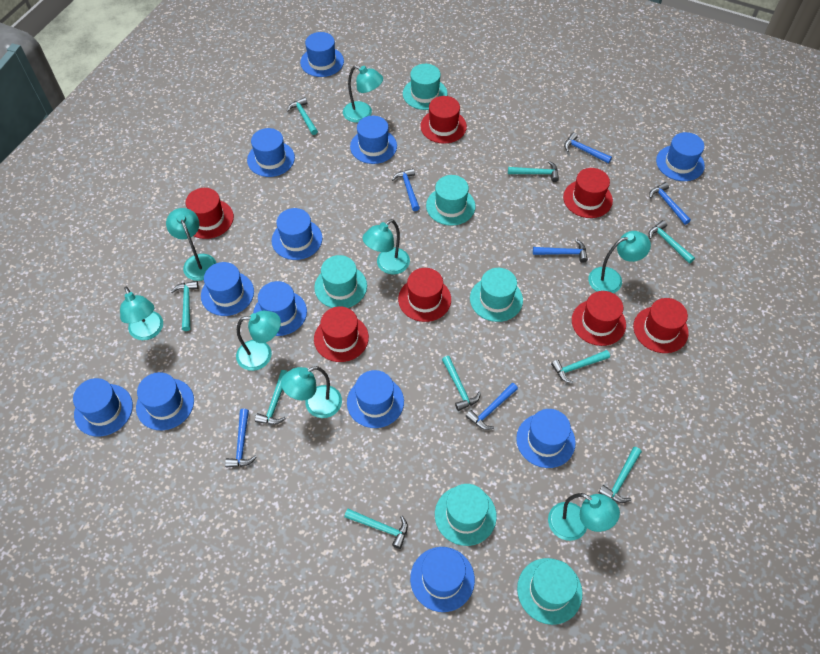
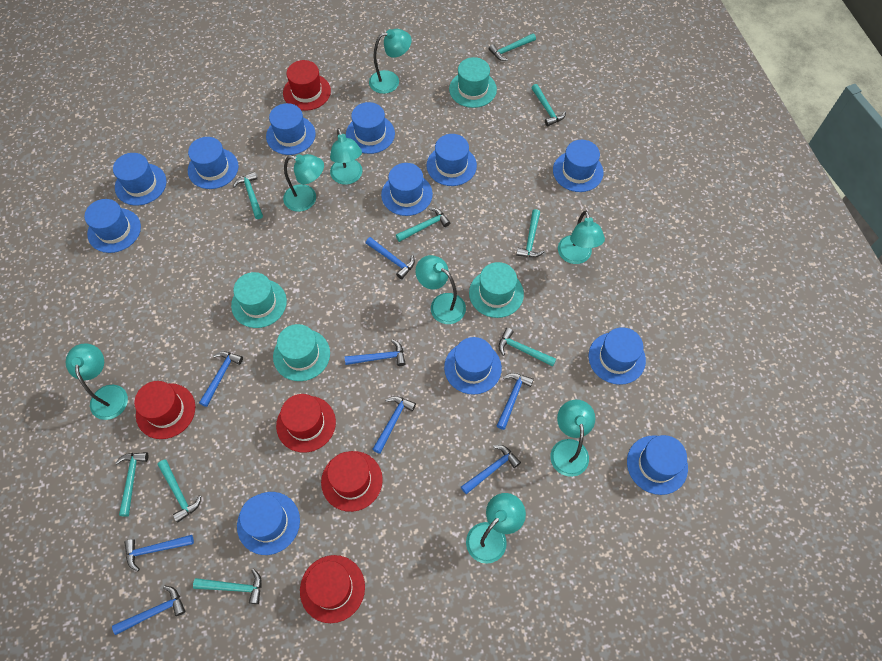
blue hammer: 6 -> 8
red hat: 7 -> 5
turquoise hat: 6 -> 4

